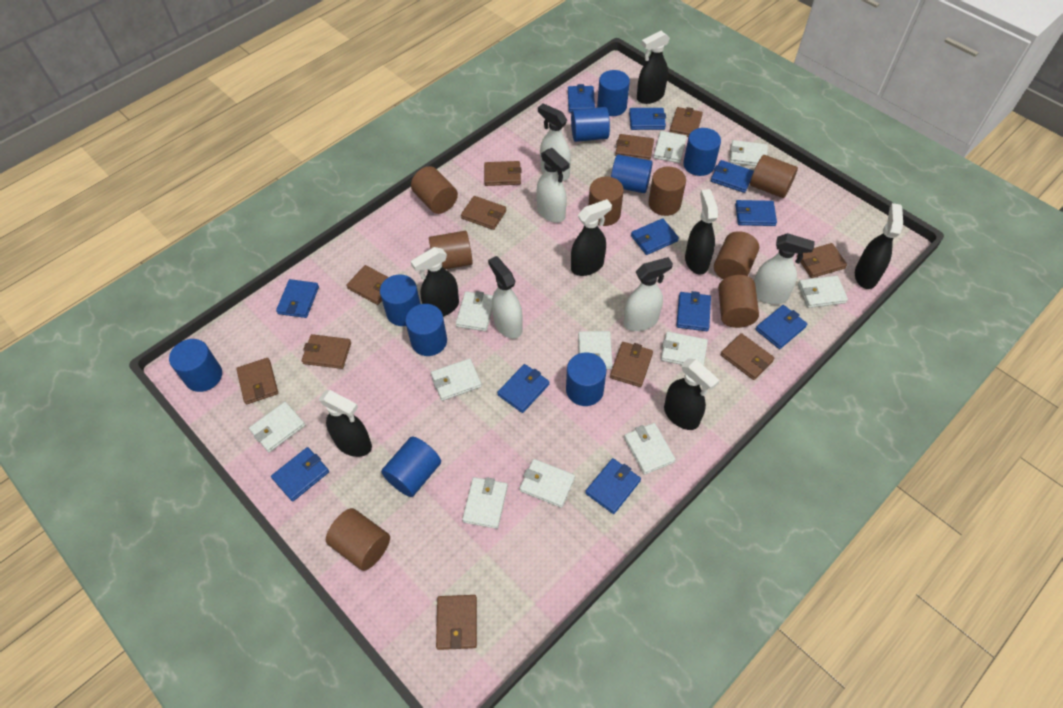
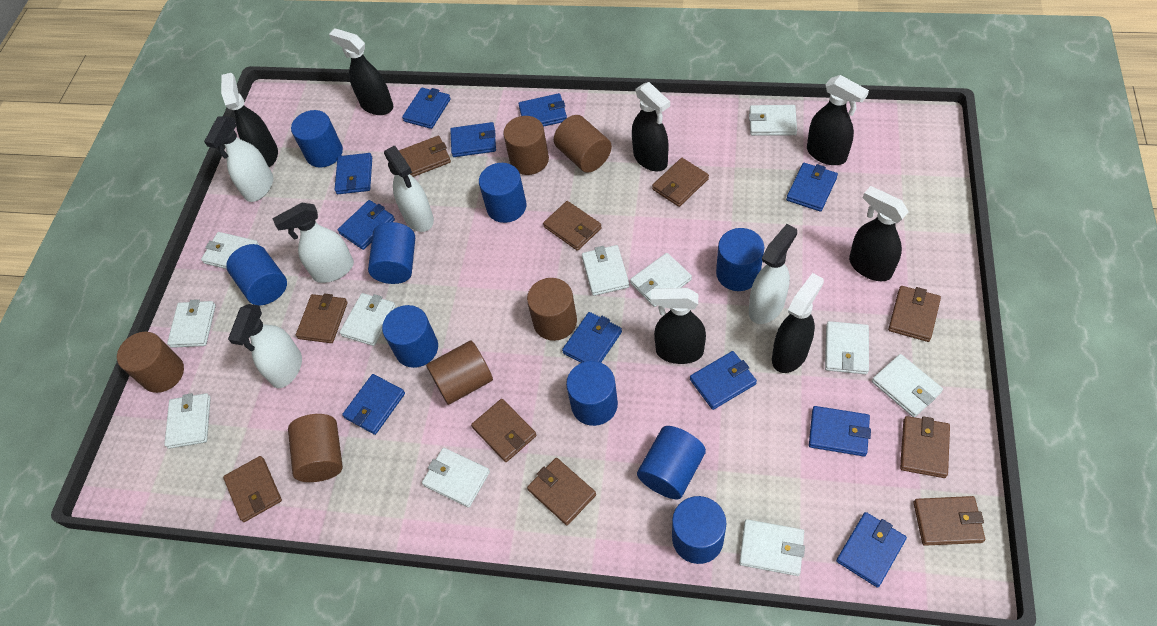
brown cylinder: 8 -> 6
brown wallet: 11 -> 10

